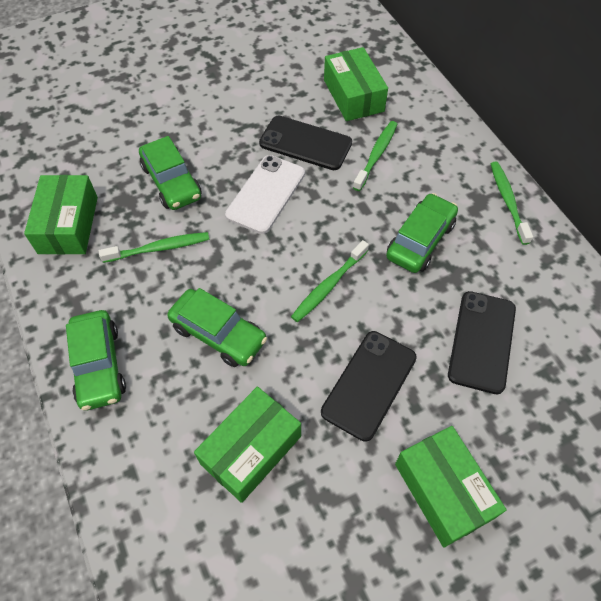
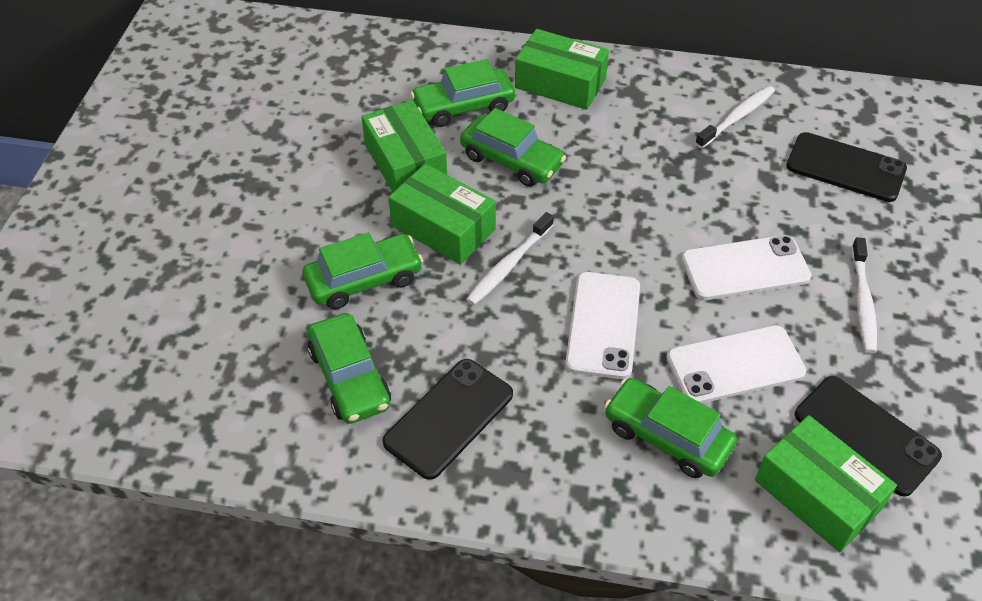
green car: 4 -> 5
green toothbrush: 4 -> 0
white phone: 1 -> 3
white toothbrush: 0 -> 3

